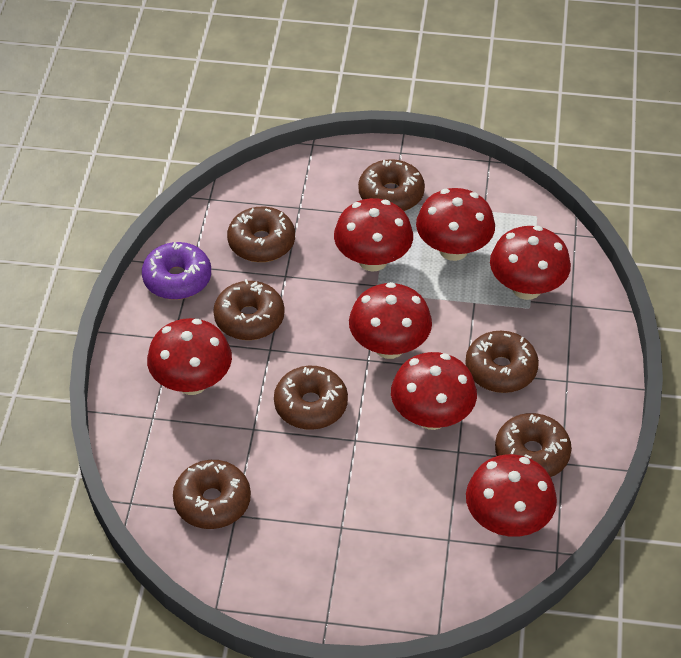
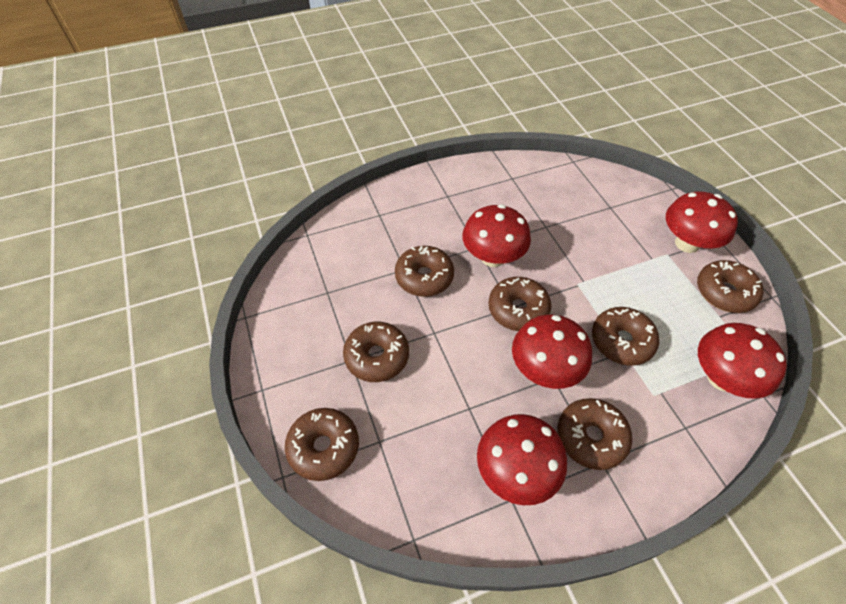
purple donut: 1 -> 0
red mushroom: 7 -> 5

